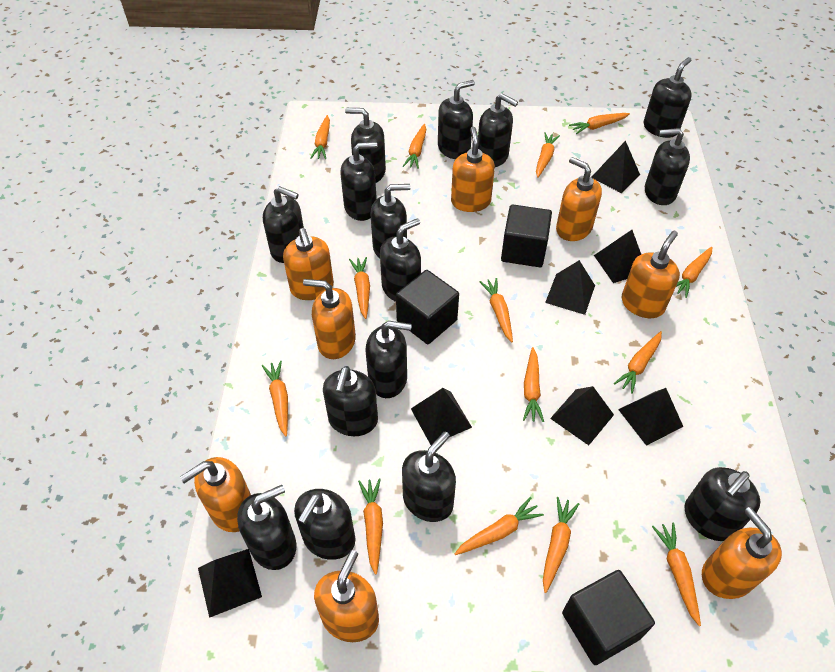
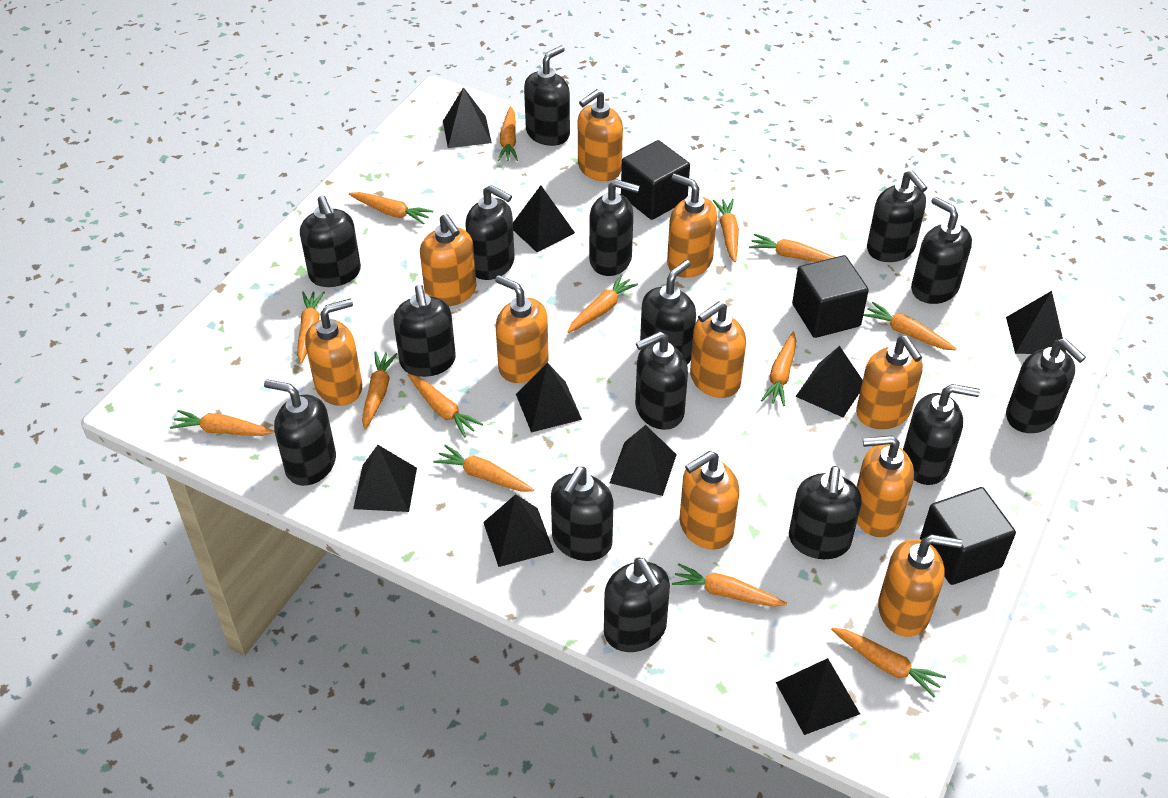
black pyramid: 7 -> 9
orange soap dispenser: 8 -> 10

